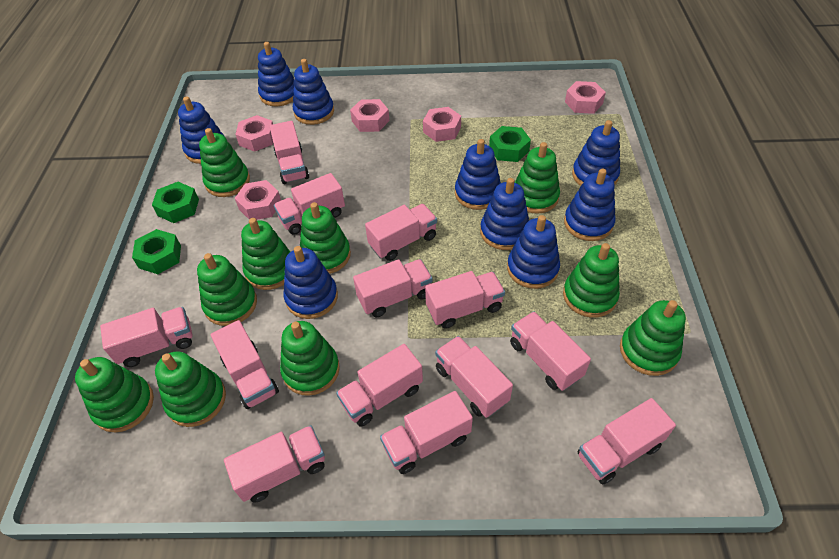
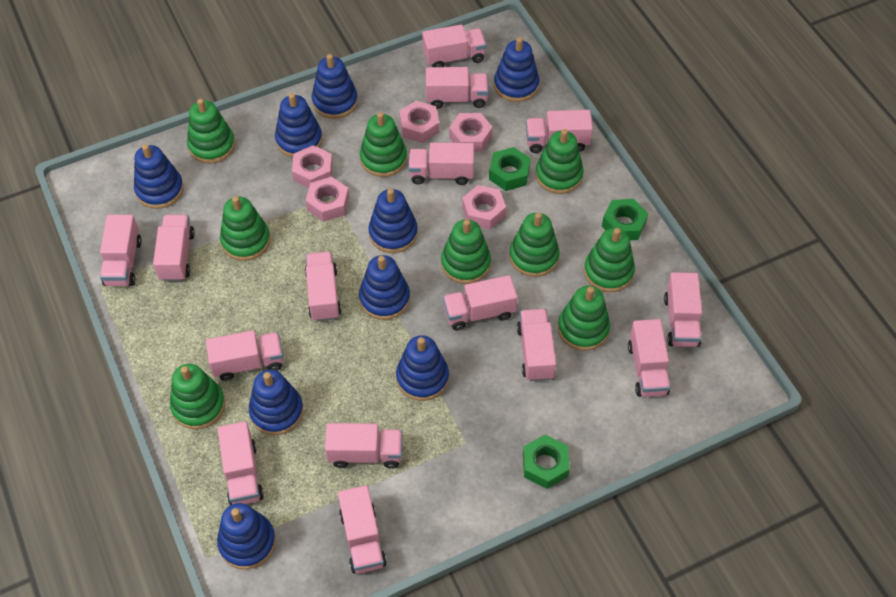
green stacking toy: 10 -> 9
pink truck: 13 -> 15

